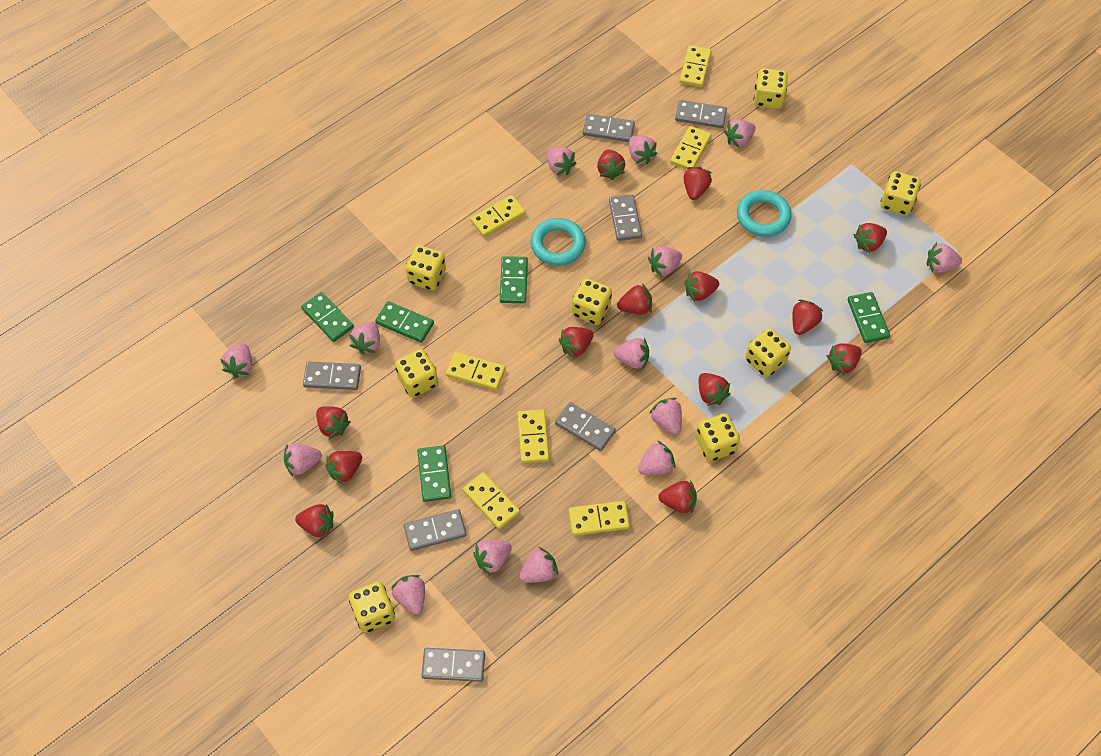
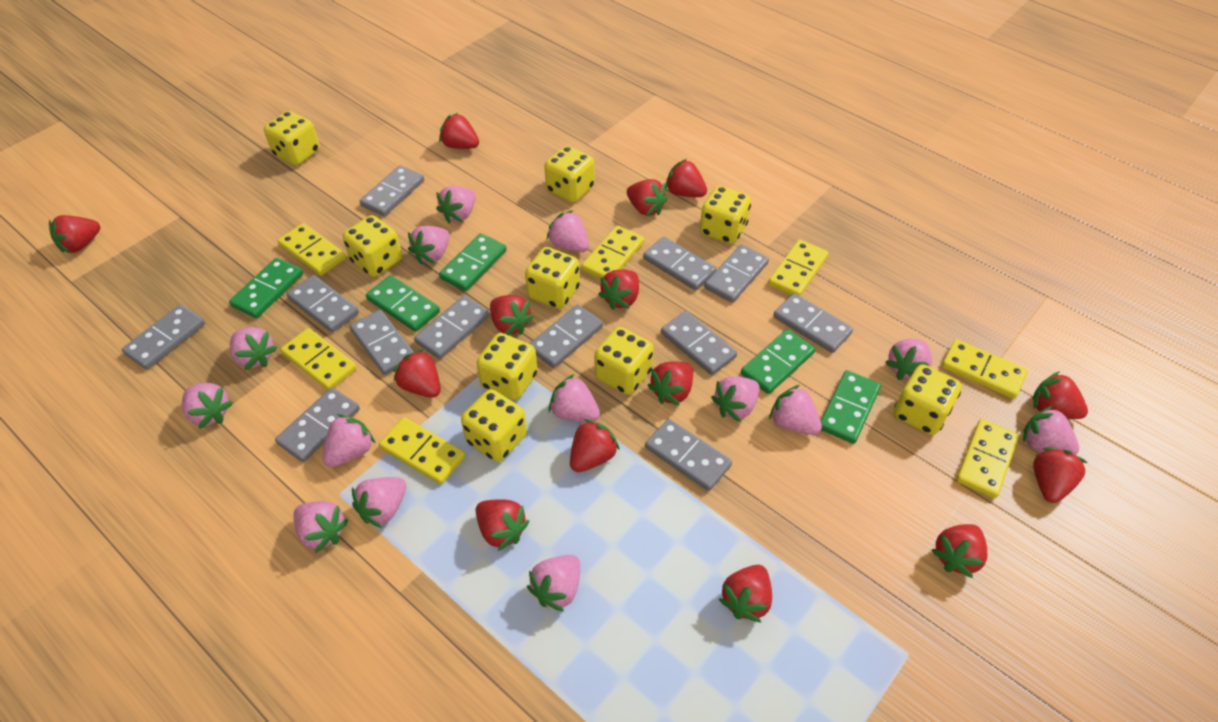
grey domino: 7 -> 12
red strawberry: 13 -> 14
turquoise ring: 2 -> 0
yellow dice: 8 -> 9

